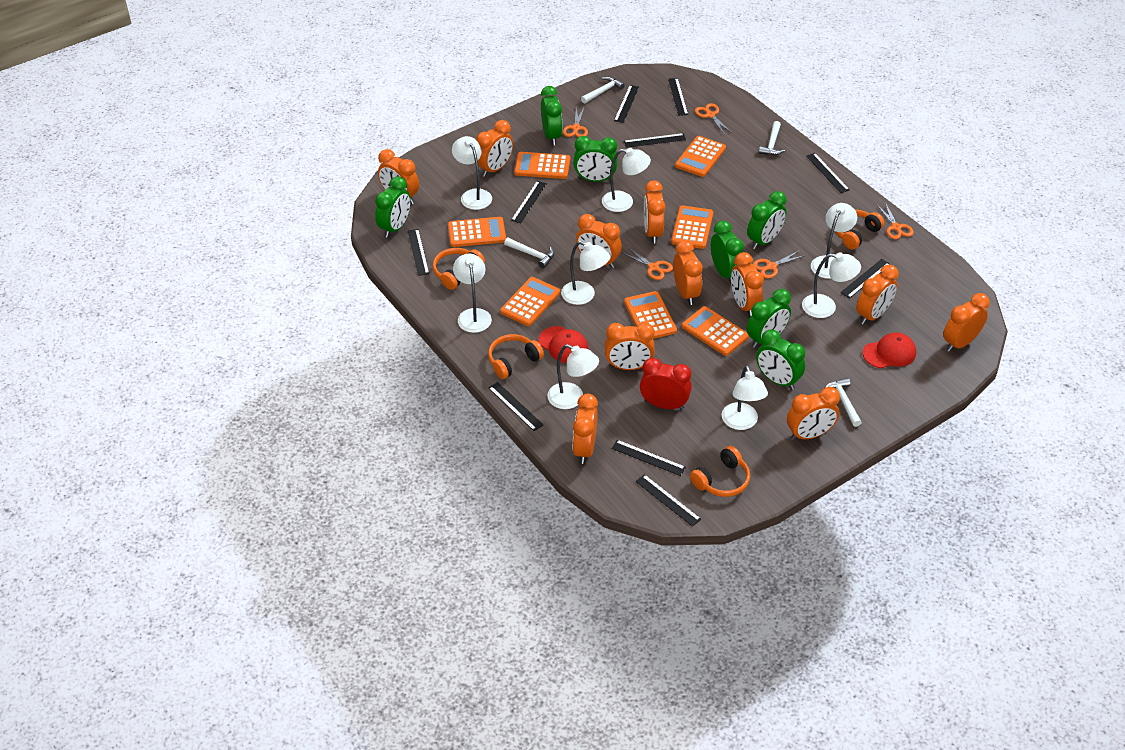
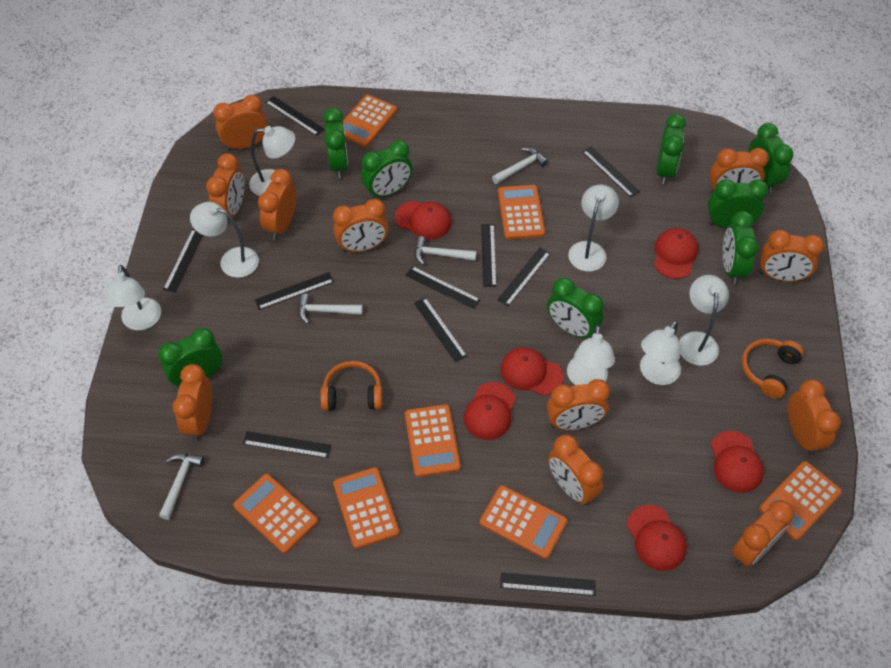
green clock: 7 -> 8
orange headphones: 4 -> 2
orange scissors: 5 -> 0
red cap: 2 -> 6
red clock: 1 -> 0
white lamp: 8 -> 7

